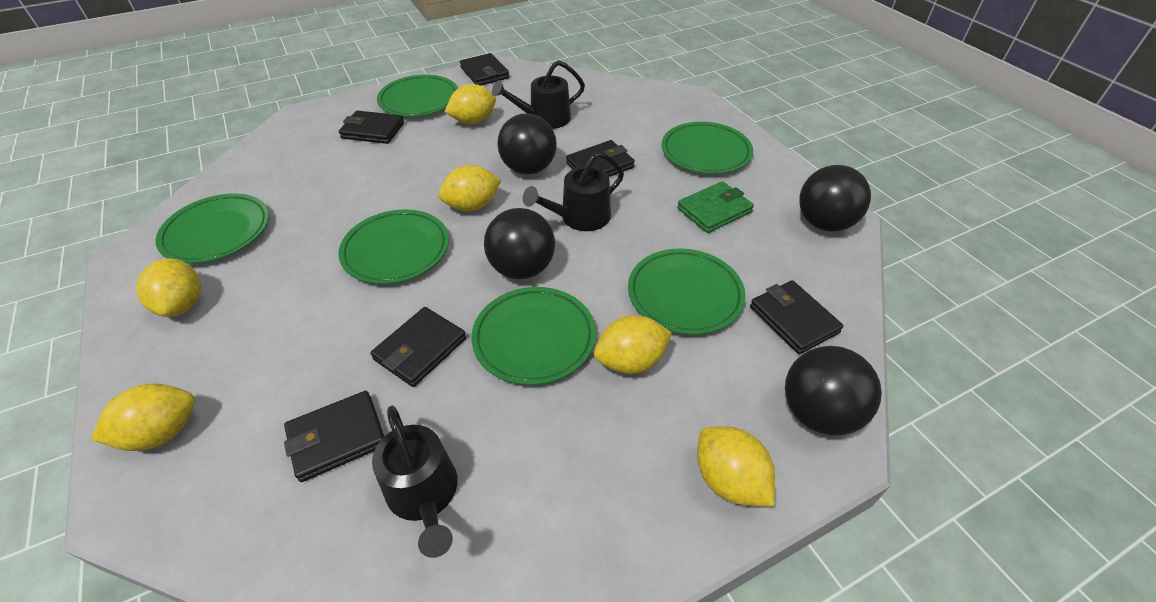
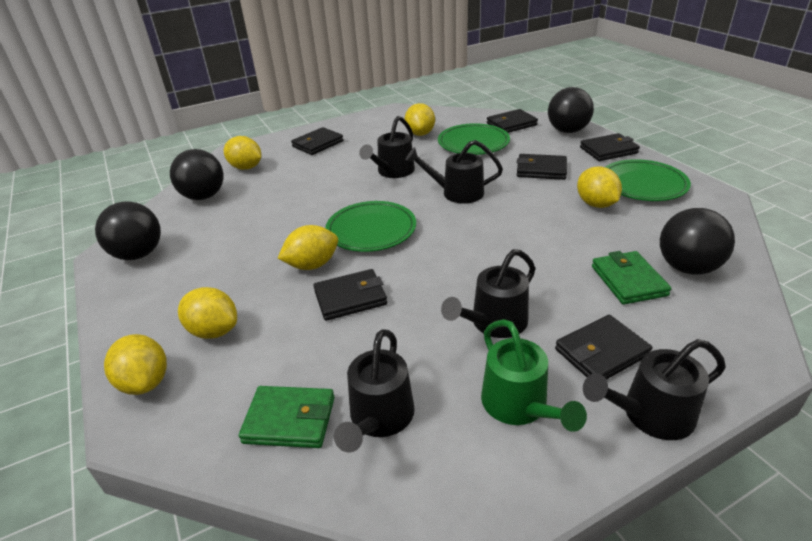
black watering can: 3 -> 5
green plate: 6 -> 3
green wallet: 1 -> 2
green watering can: 0 -> 1

